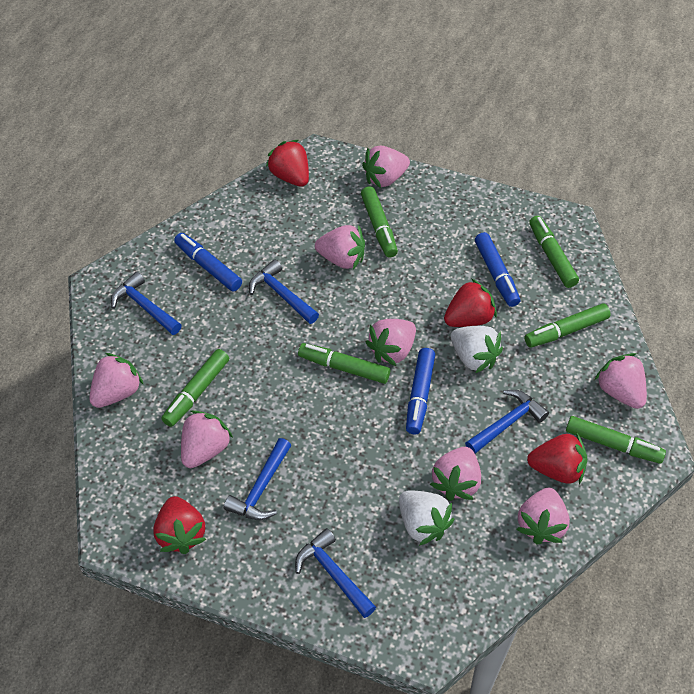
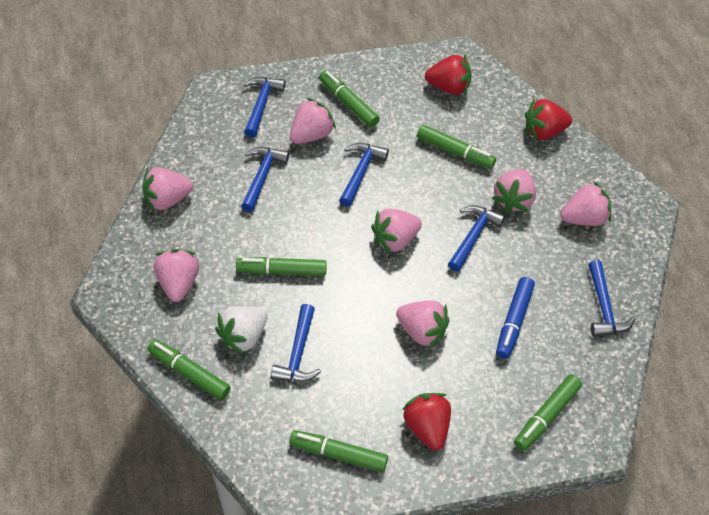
blue hammer: 5 -> 6
blue marker: 3 -> 1
pink strawberry: 8 -> 7
red strawberry: 4 -> 3
white strawberry: 2 -> 1

